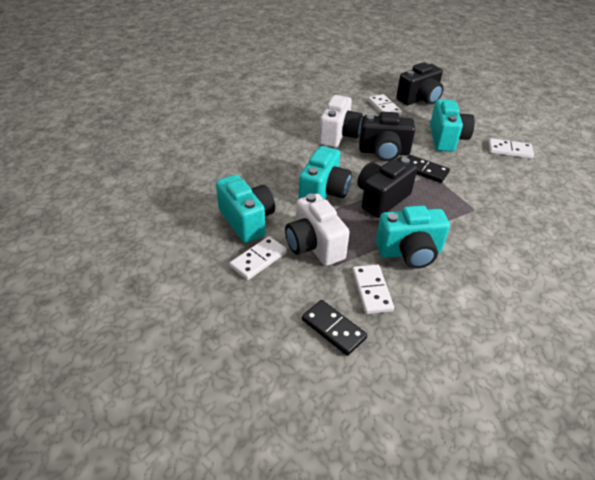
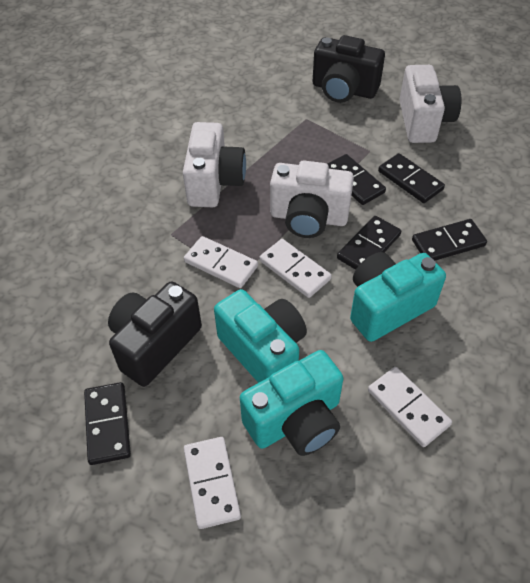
black camera: 3 -> 2
black domino: 2 -> 5
turquoise camera: 4 -> 3
white camera: 2 -> 3

